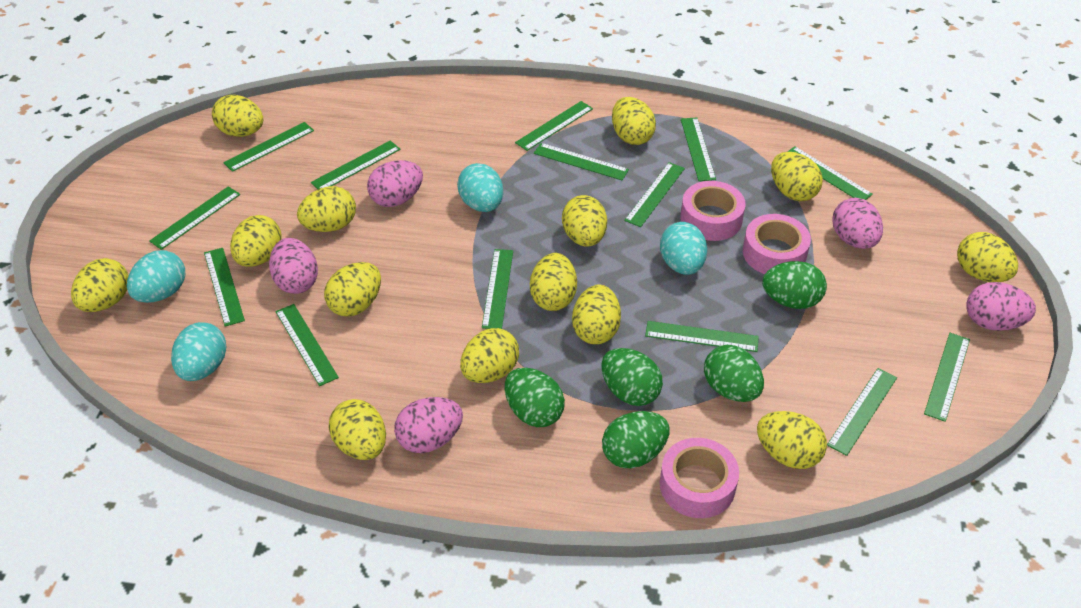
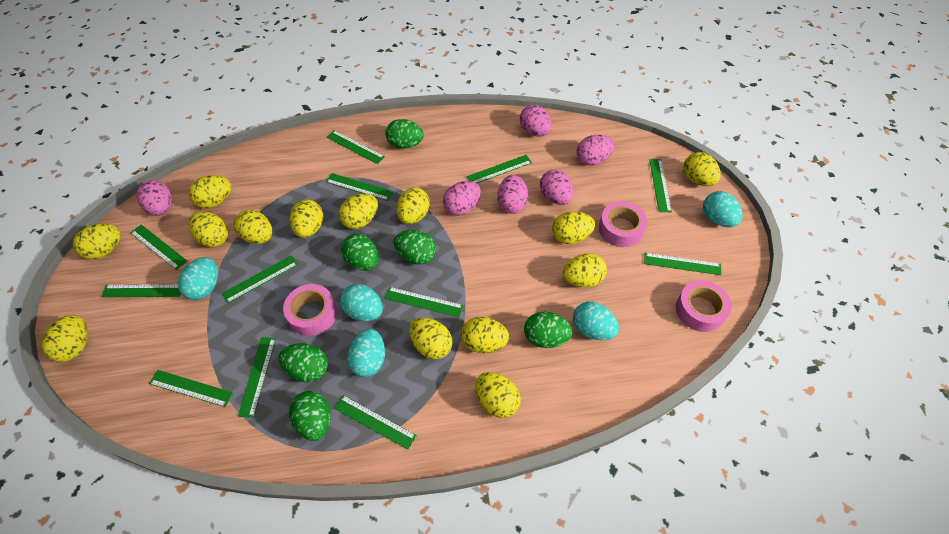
green egg: 5 -> 6
green ruler: 14 -> 12
pink egg: 5 -> 6
turquoise egg: 4 -> 5

